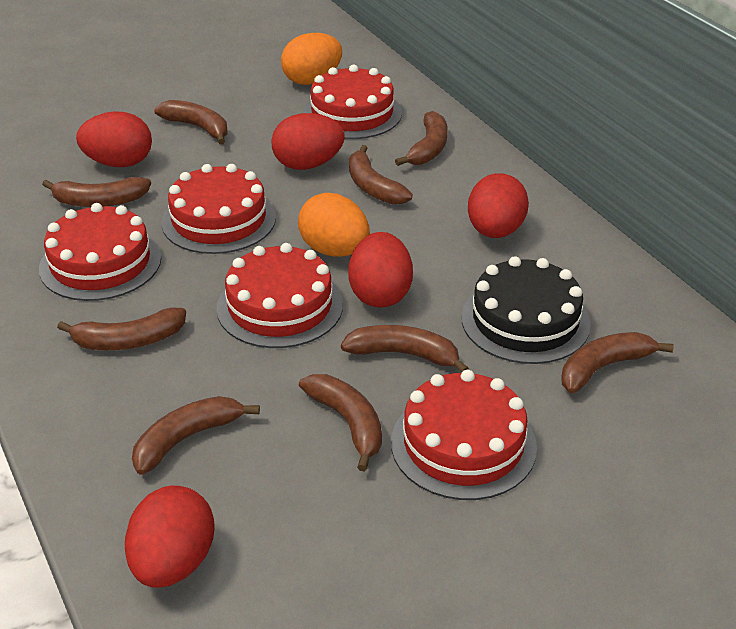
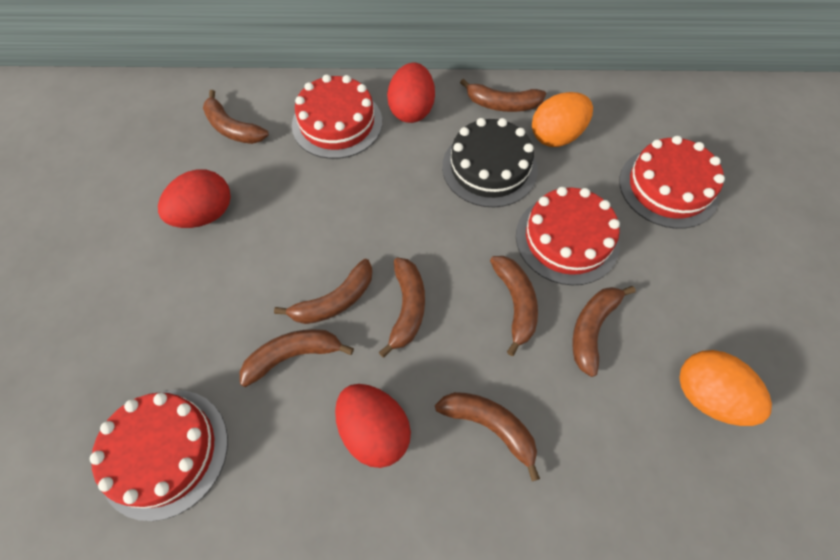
brown banana: 9 -> 8
red cake: 5 -> 4
red egg: 5 -> 3

